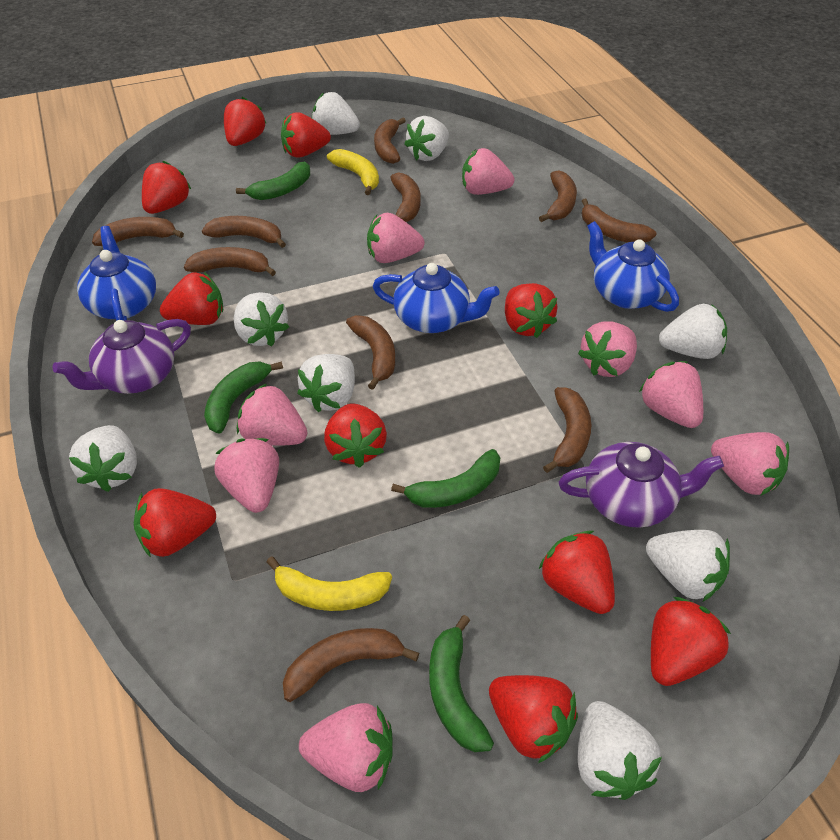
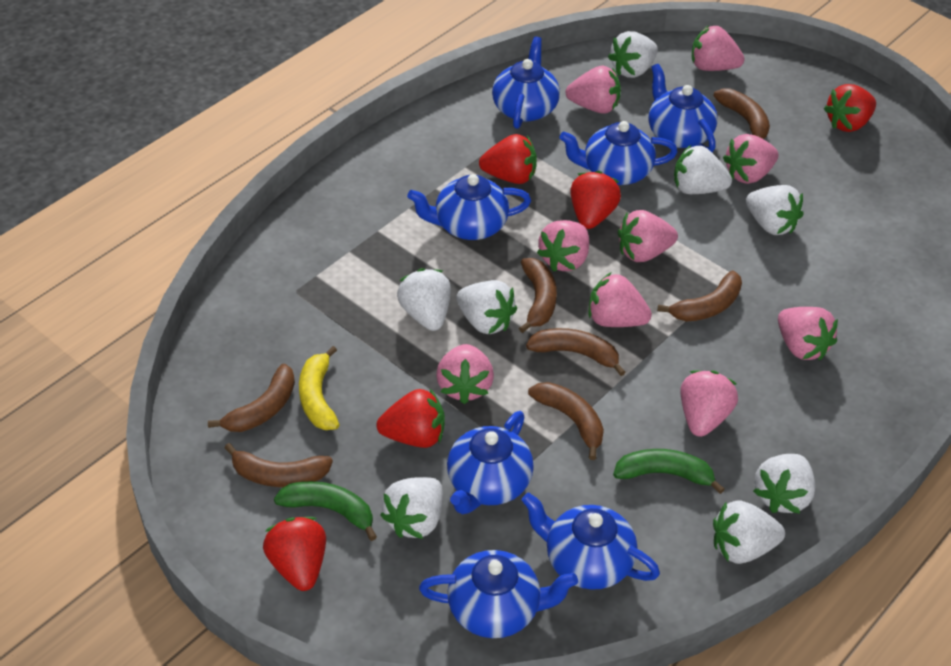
blue teapot: 3 -> 7
brown banana: 10 -> 7
green banana: 4 -> 2
pink strawberry: 8 -> 9
purple teapot: 2 -> 0
red strawberry: 10 -> 5
yellow banana: 2 -> 1

